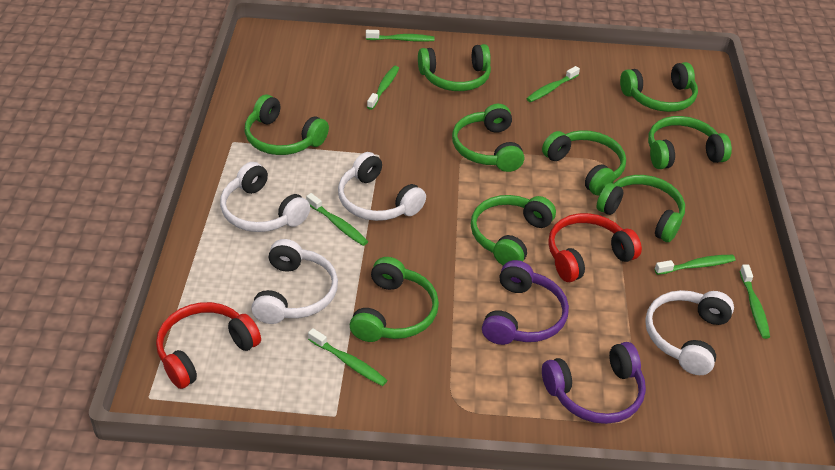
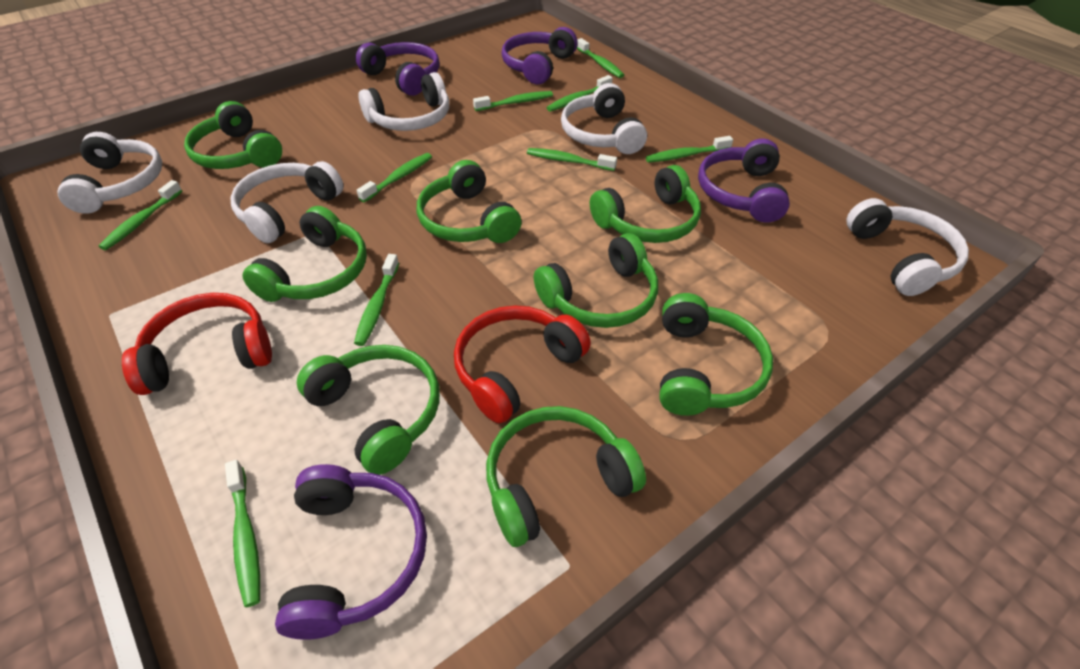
green headphones: 9 -> 8
green toothbrush: 7 -> 9
purple headphones: 2 -> 4
white headphones: 4 -> 5

